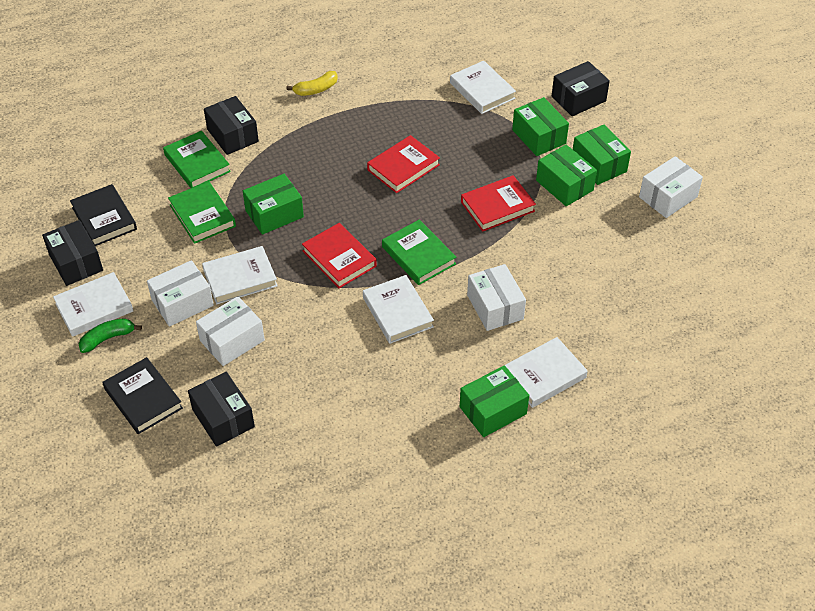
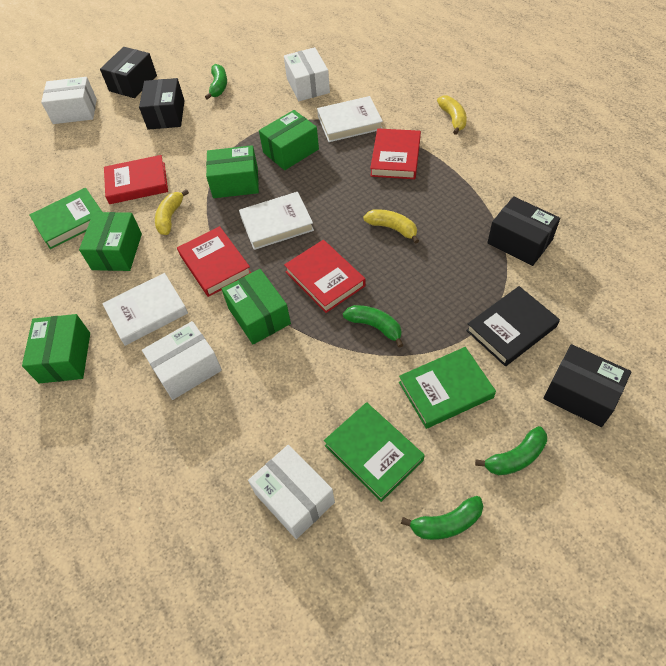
black book: 2 -> 1
green banana: 1 -> 4
red book: 3 -> 4
white book: 5 -> 3
yellow banana: 1 -> 3

